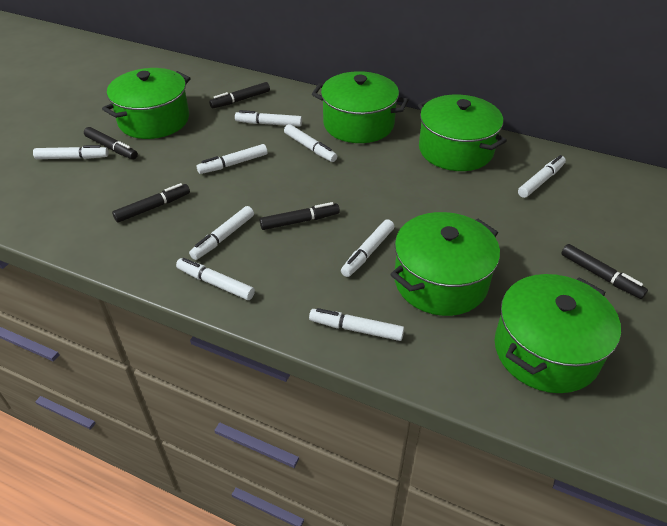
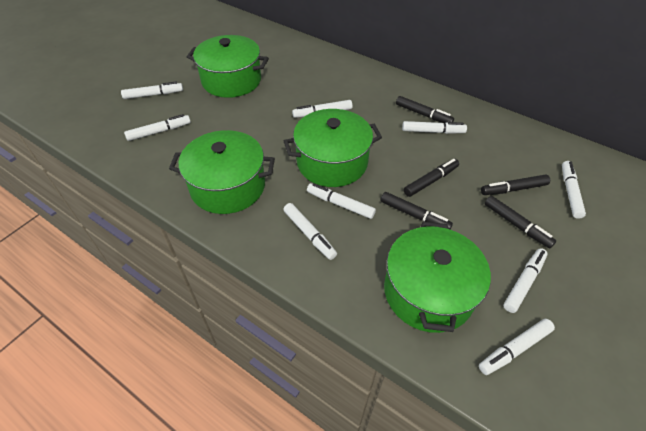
green pot: 5 -> 4

